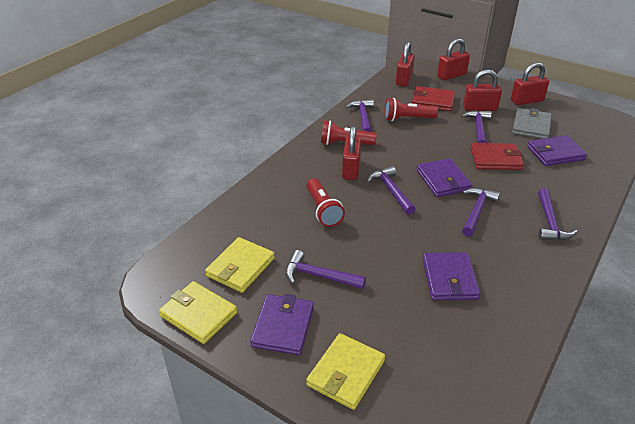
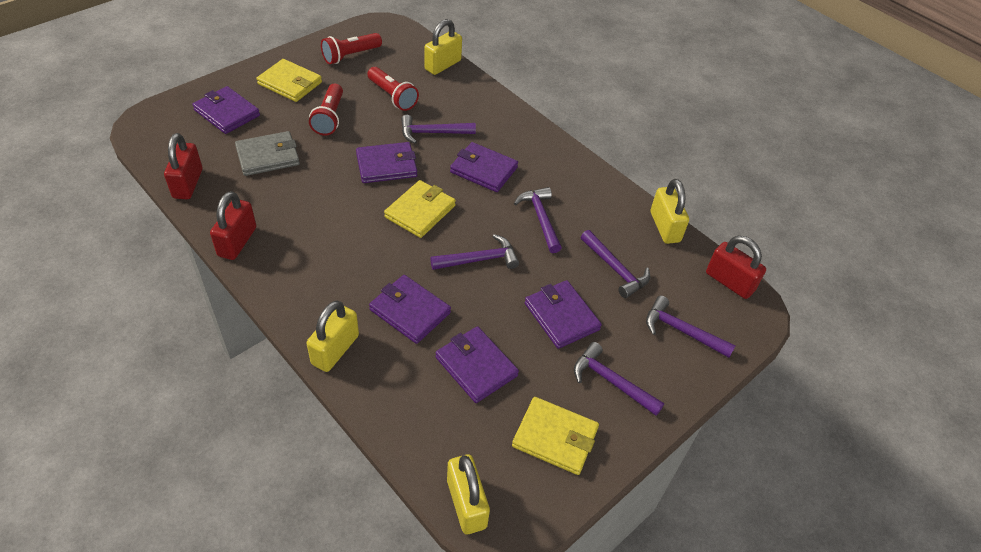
purple wallet: 4 -> 6
red padlock: 5 -> 3
red wallet: 2 -> 0
yellow padlock: 0 -> 4

